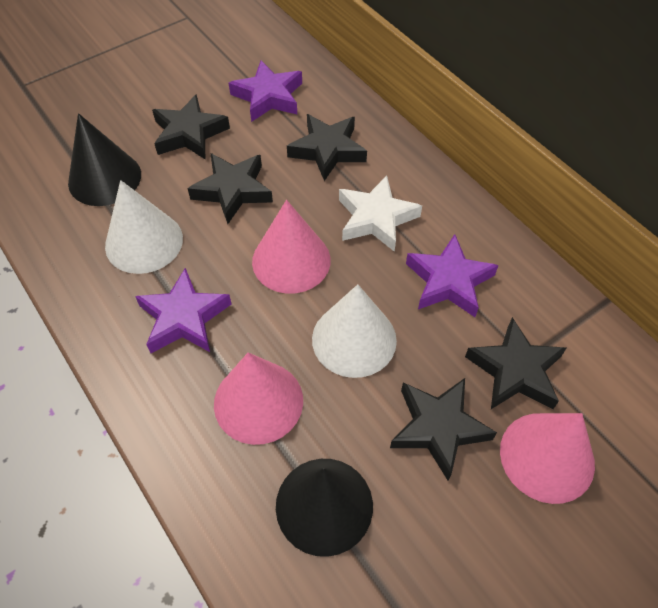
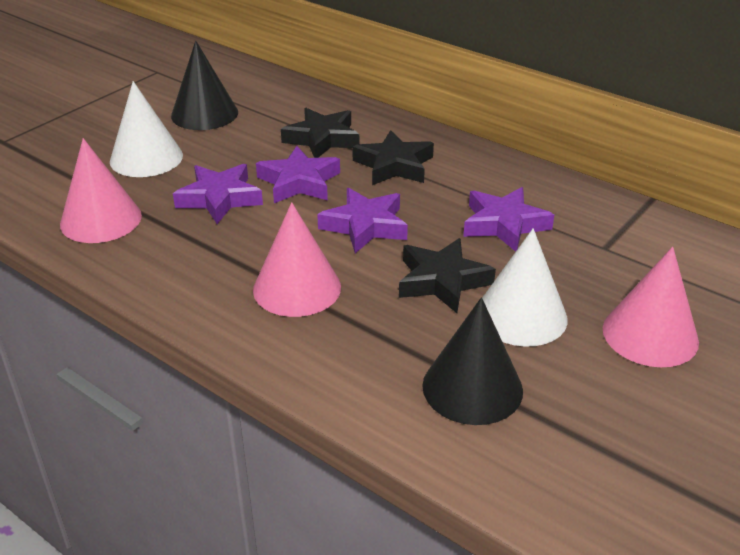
black star: 5 -> 3
purple star: 3 -> 4
white star: 1 -> 0

